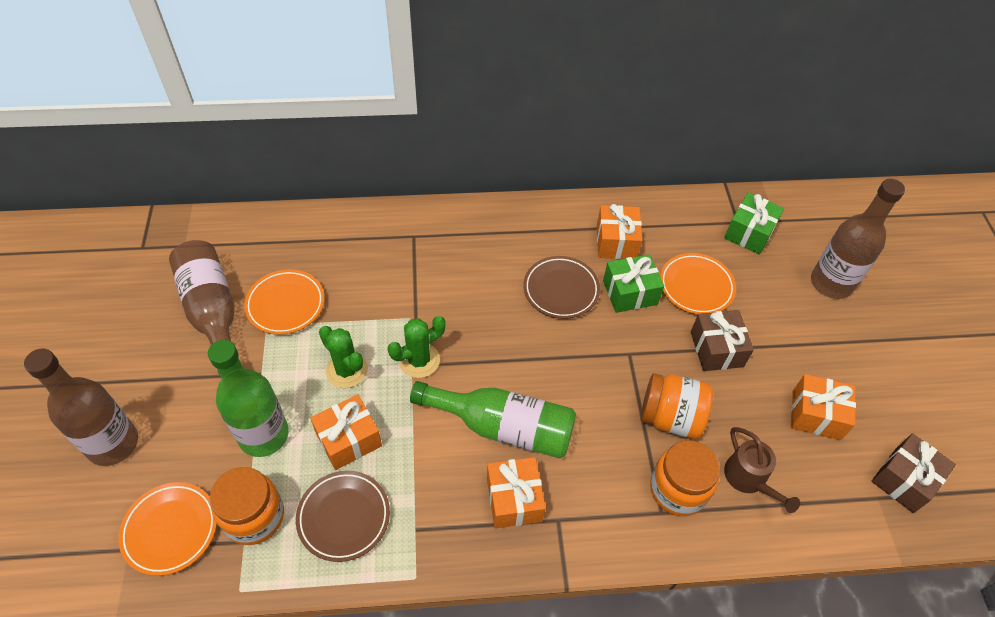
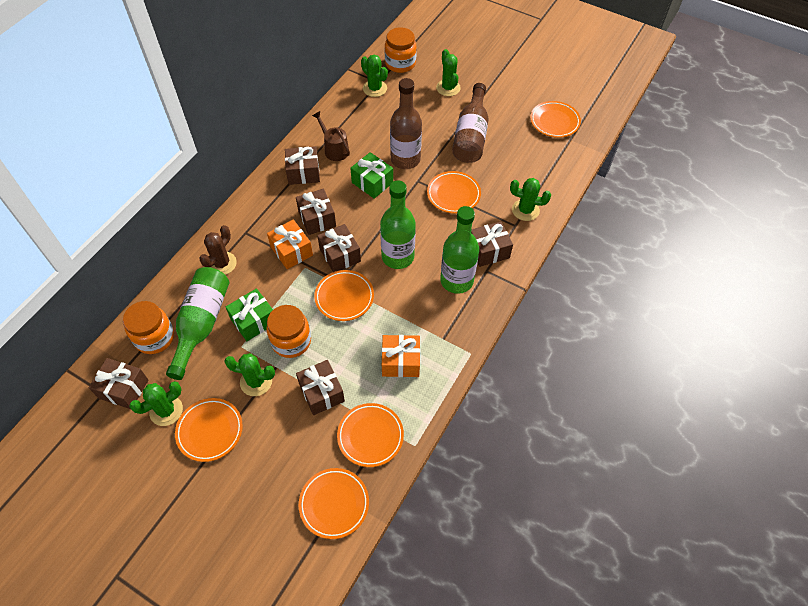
brown bottle: 3 -> 2
brown cactus: 0 -> 1
brown gift: 2 -> 6
brown plate: 2 -> 0
green bottle: 2 -> 3
green cactus: 2 -> 5
orange gift: 4 -> 2
orange plate: 3 -> 6

